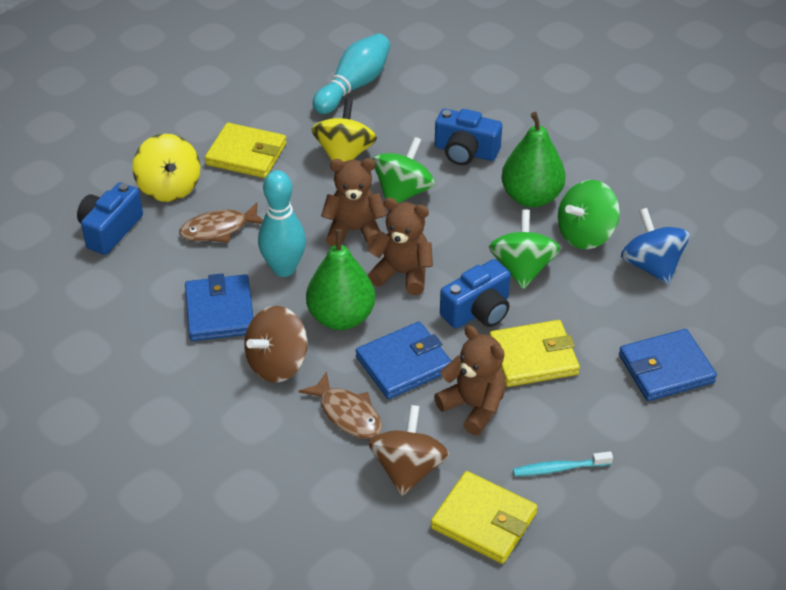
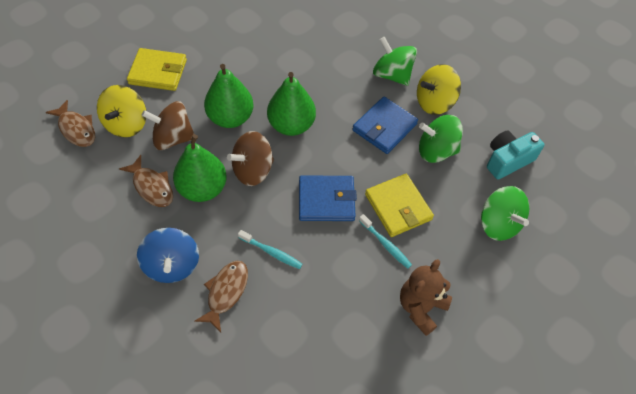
blue camera: 3 -> 0
blue wallet: 3 -> 2
brown fish: 2 -> 3
brown teddy bear: 3 -> 1
green pear: 2 -> 3
turquoise bowling pin: 2 -> 0
turquoise camera: 0 -> 1
turquoise toothbrush: 1 -> 2
yellow wallet: 3 -> 2

